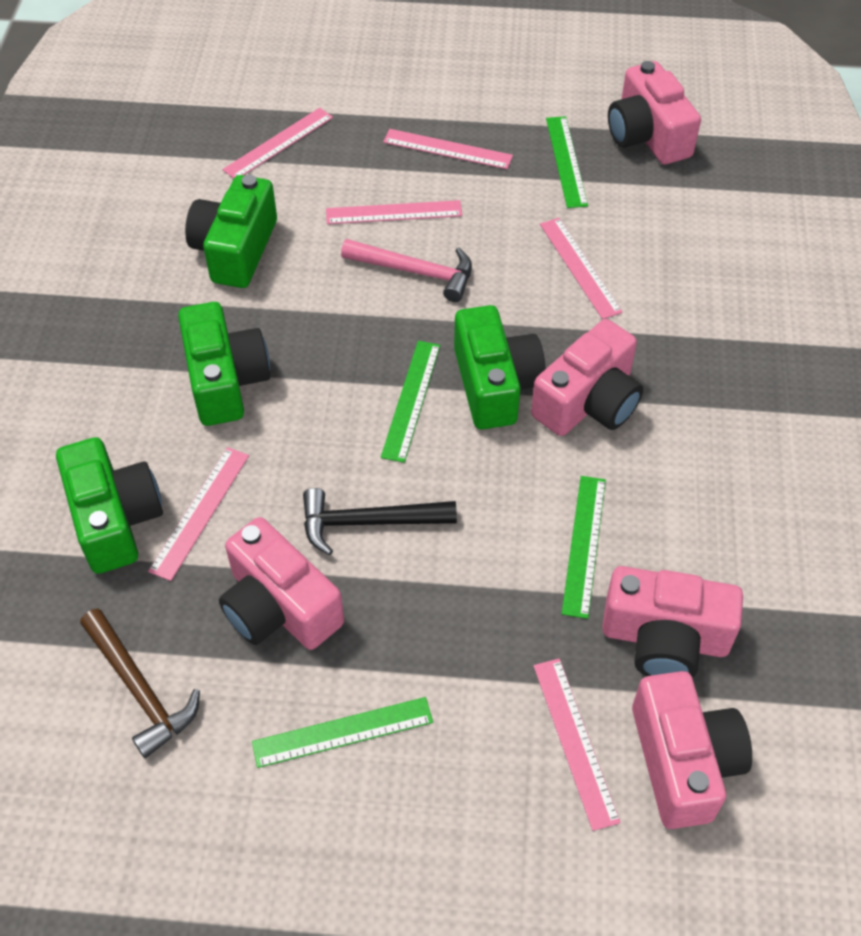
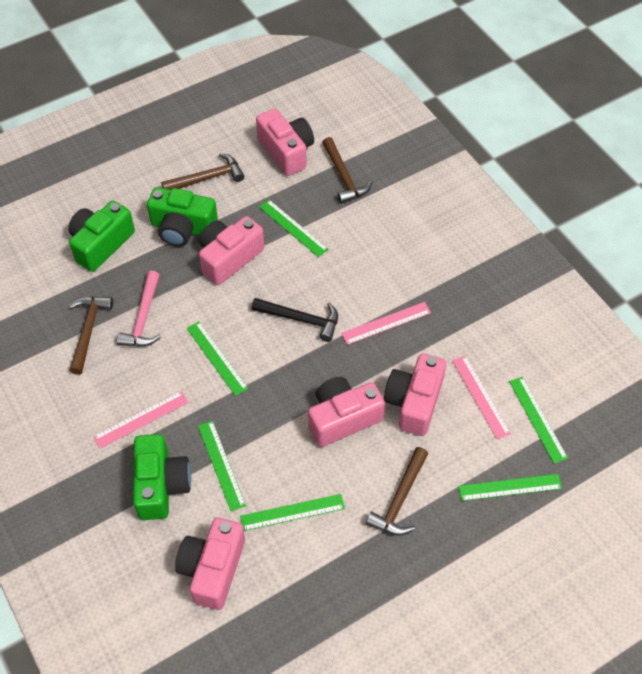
brown hammer: 1 -> 4
green camera: 4 -> 3
green ruler: 4 -> 6
pink ruler: 6 -> 3

